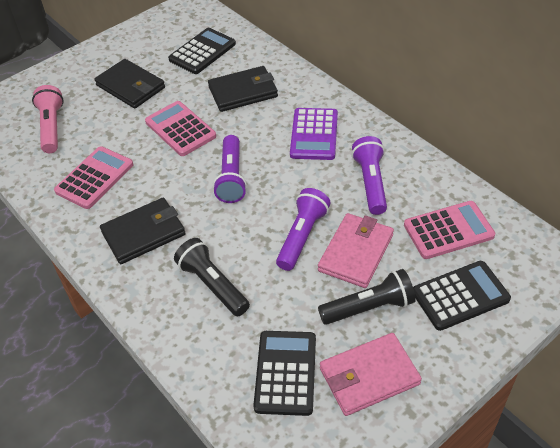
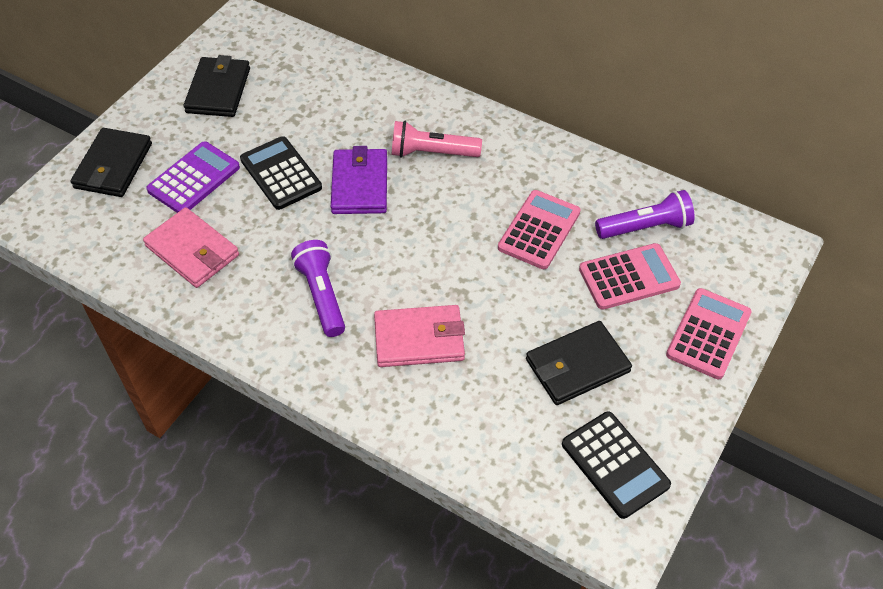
black calculator: 3 -> 2
black flashlight: 2 -> 0
purple flashlight: 3 -> 2
purple wallet: 0 -> 1

